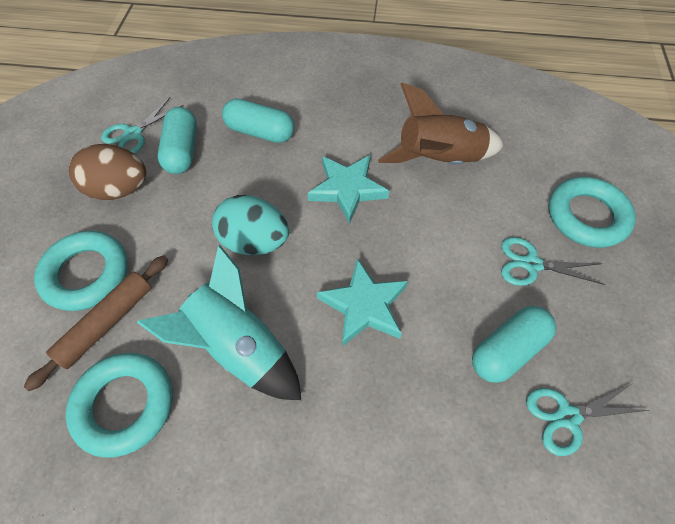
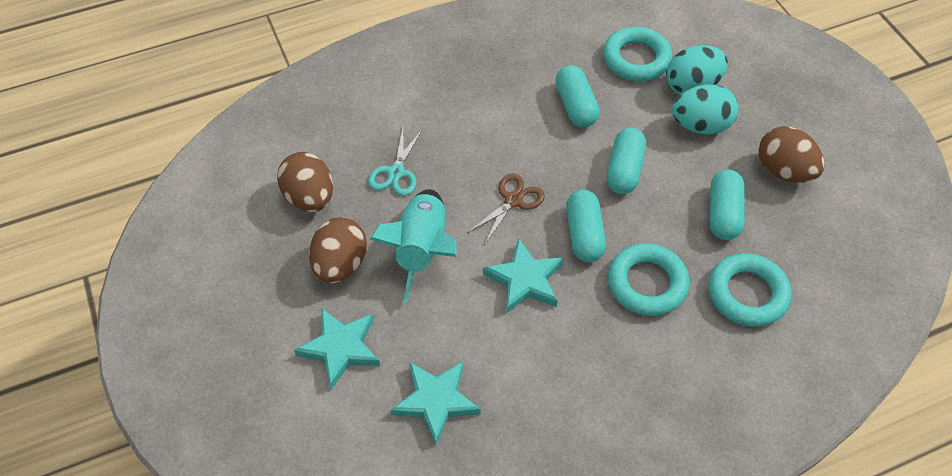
brown egg: 1 -> 3
brown rocket: 1 -> 0
brown rolling pin: 1 -> 0
brown scissors: 0 -> 1
turquoise capsule: 3 -> 4
turquoise egg: 1 -> 2
turquoise scissors: 3 -> 1
turquoise star: 2 -> 3

